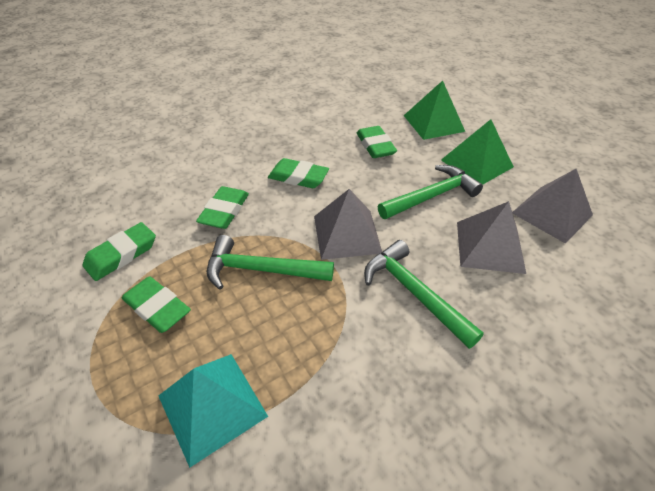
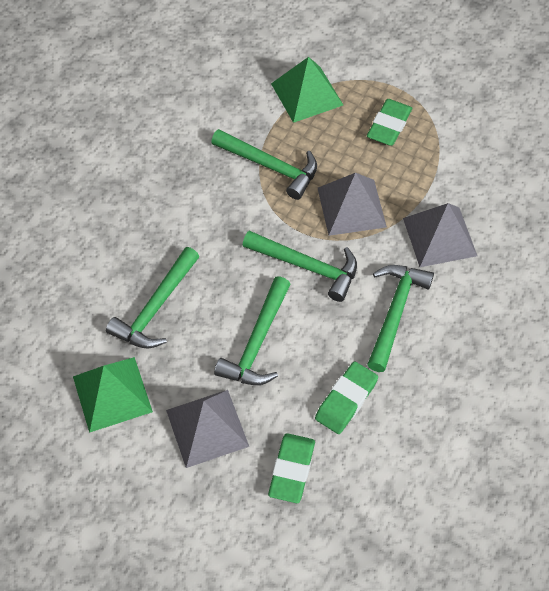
green eraser: 5 -> 3
green hammer: 3 -> 5
turquoise pyramid: 1 -> 0

